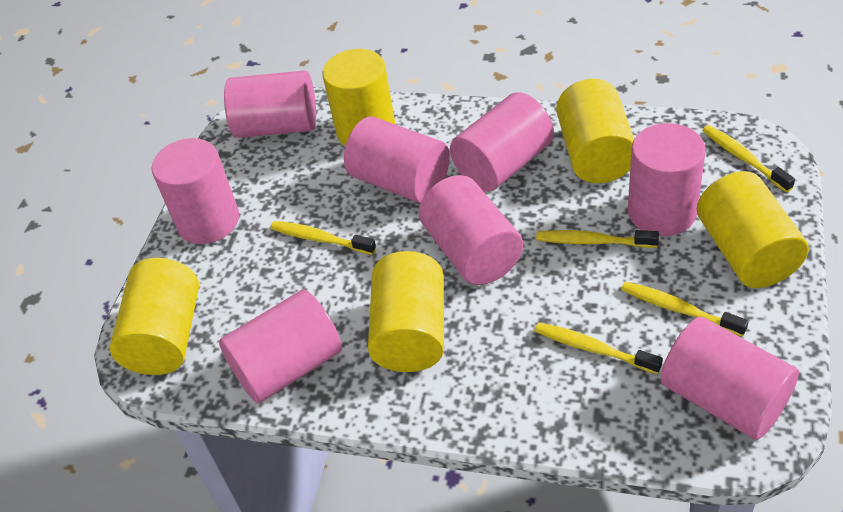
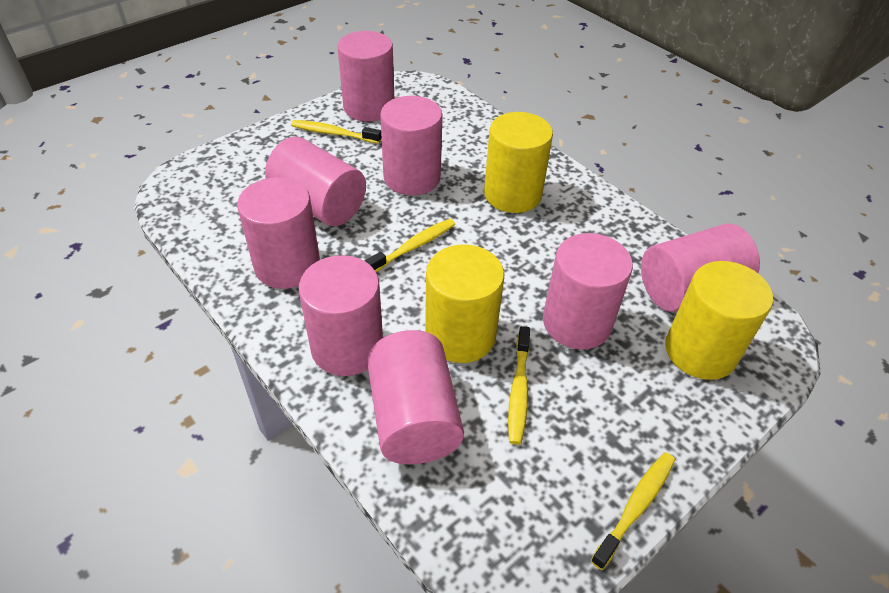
yellow cylinder: 5 -> 3
yellow toothbrush: 5 -> 4

